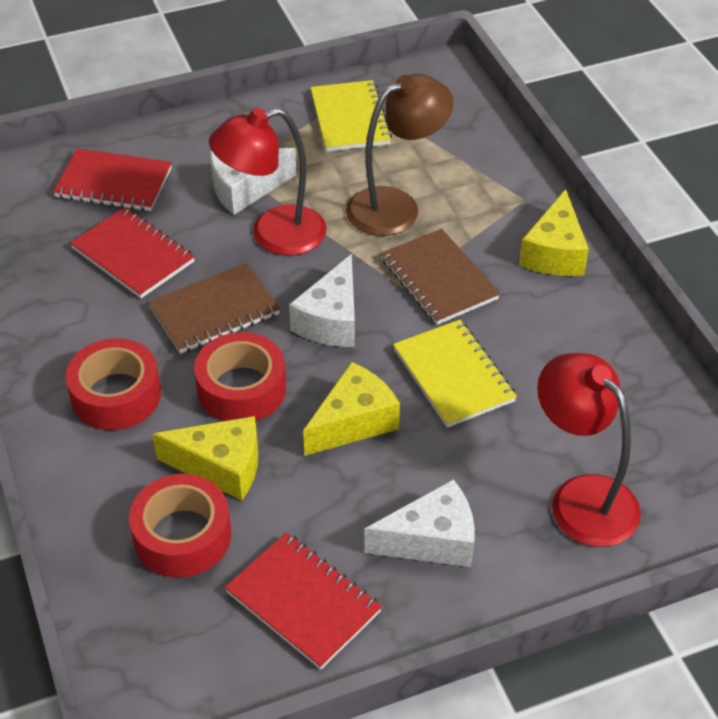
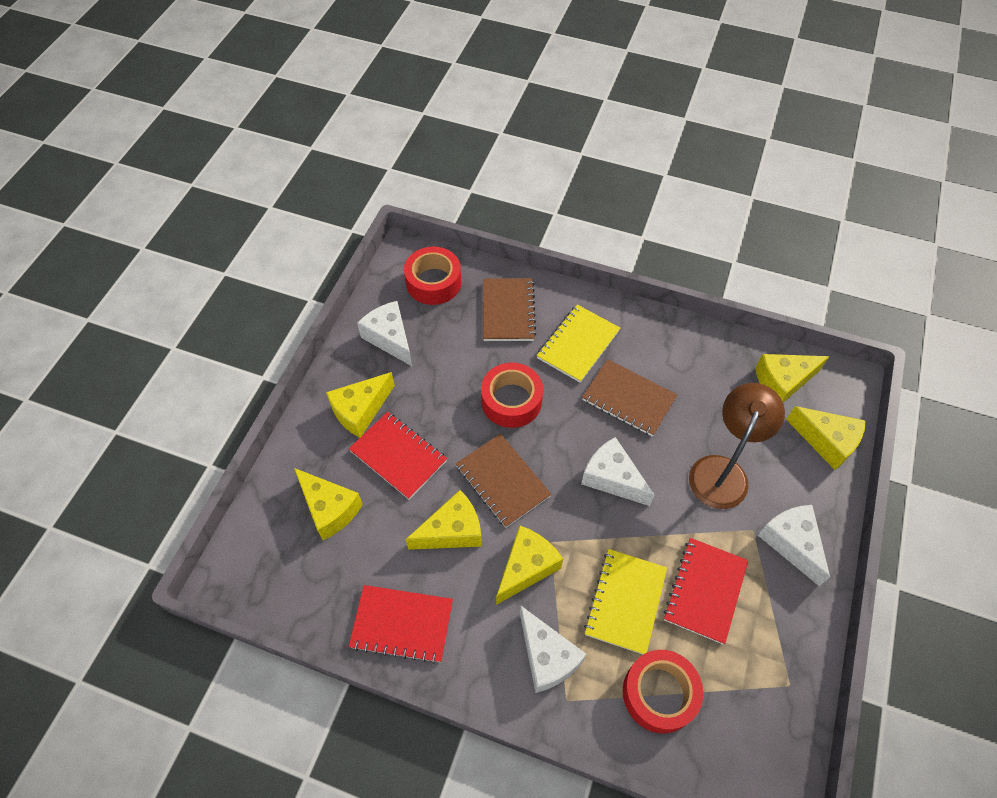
brown notebook: 2 -> 3
red lamp: 2 -> 0
white cheese: 3 -> 4
yellow cheese: 3 -> 6

